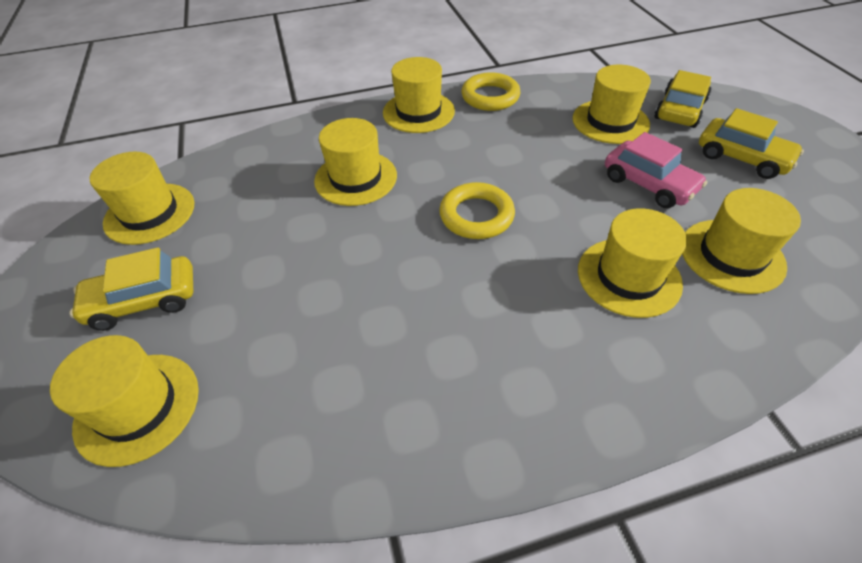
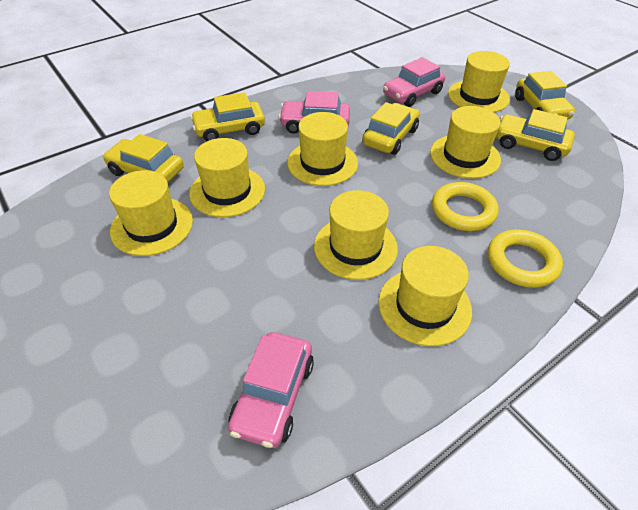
pink car: 1 -> 3
yellow car: 3 -> 5

